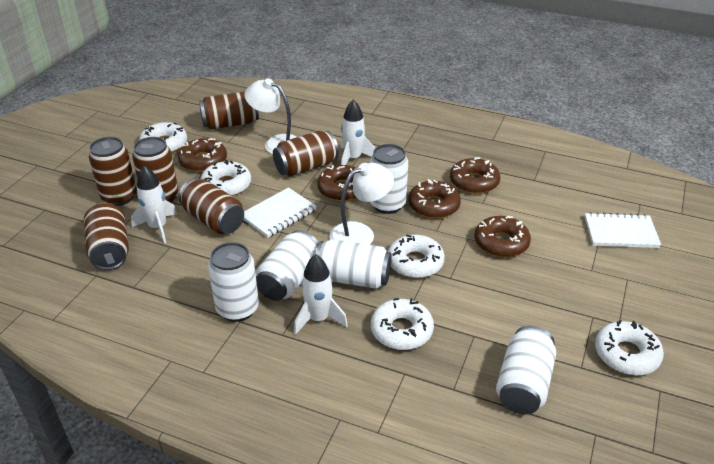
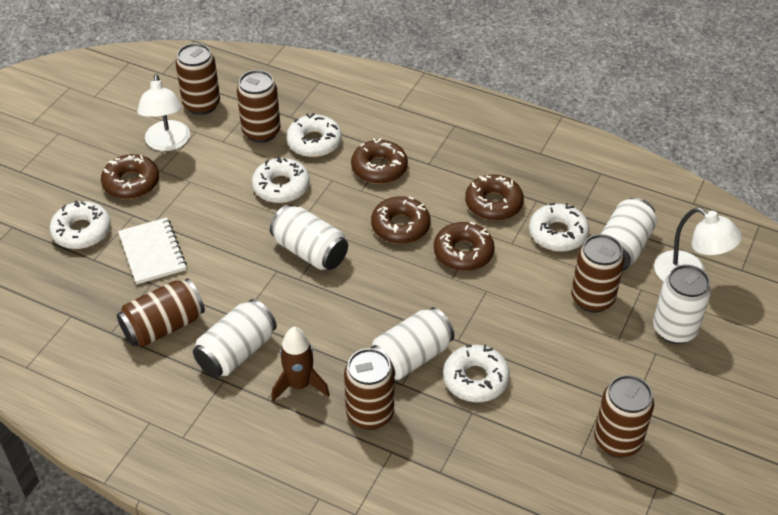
brown rocket: 0 -> 1
white notebook: 2 -> 1
white rocket: 3 -> 0

